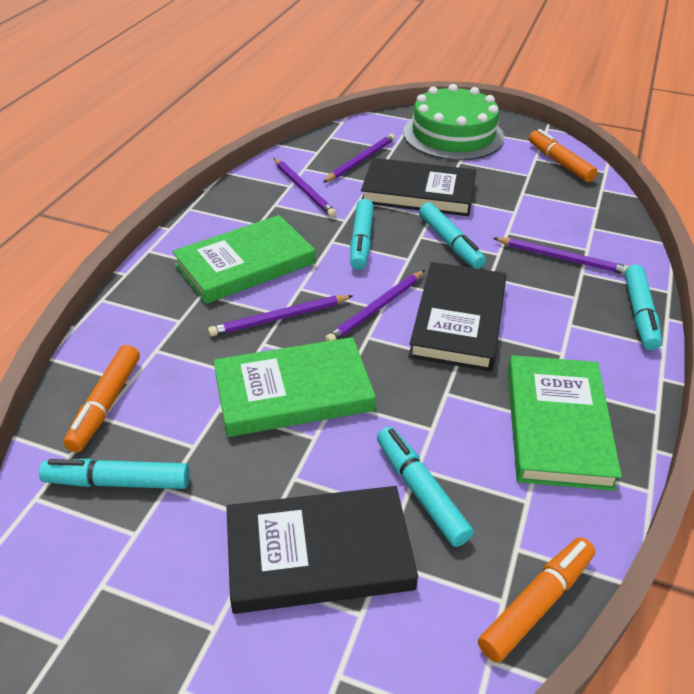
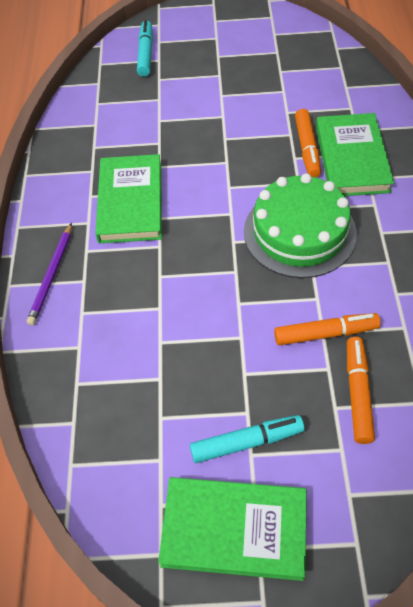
black book: 3 -> 0
purple pencil: 5 -> 1
turquoise marker: 5 -> 2

